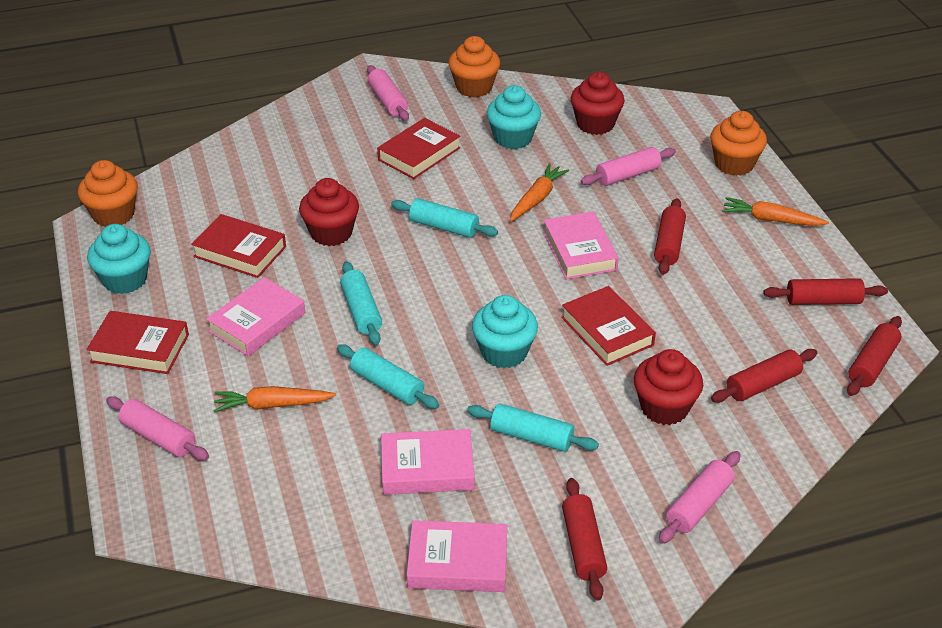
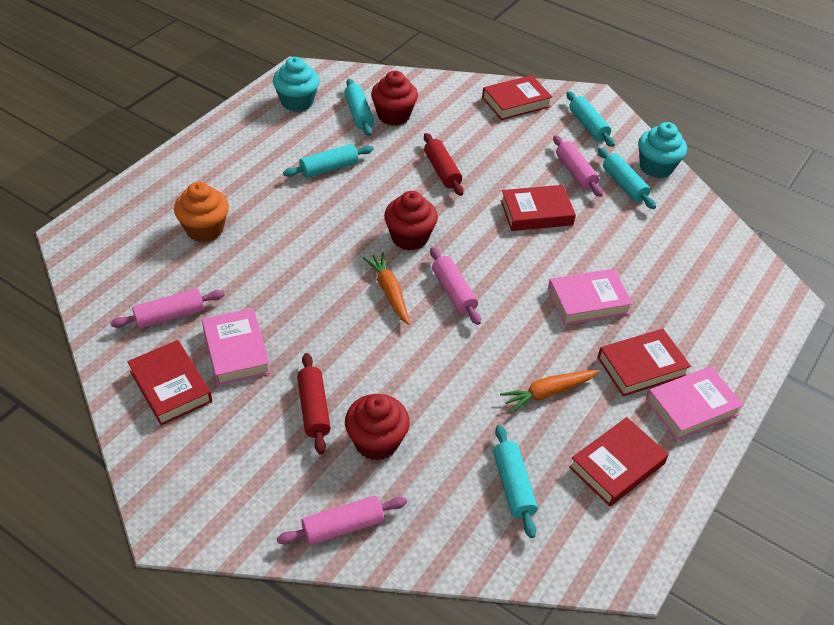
orange carrot: 3 -> 2
orange cupcake: 3 -> 1
pink book: 4 -> 3
red book: 4 -> 5
red rolling pin: 5 -> 2
turquoise cupcake: 3 -> 2
turquoise rolling pin: 4 -> 5

